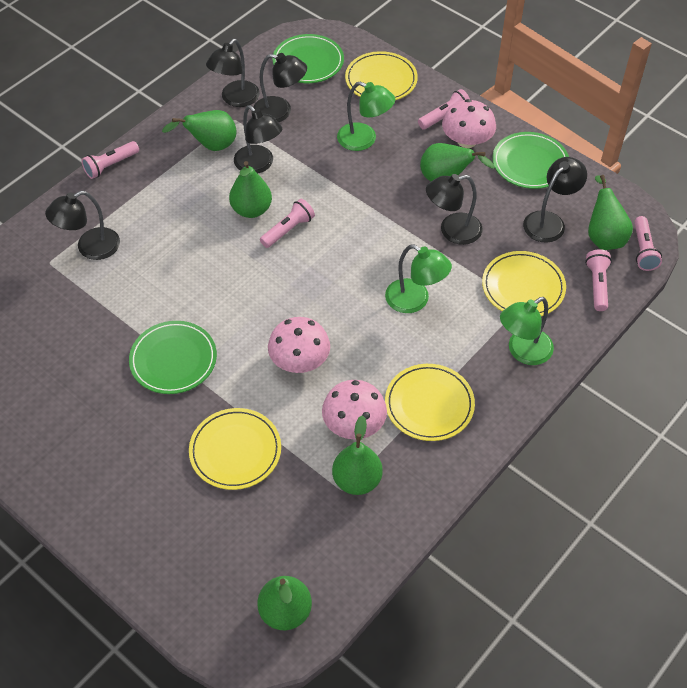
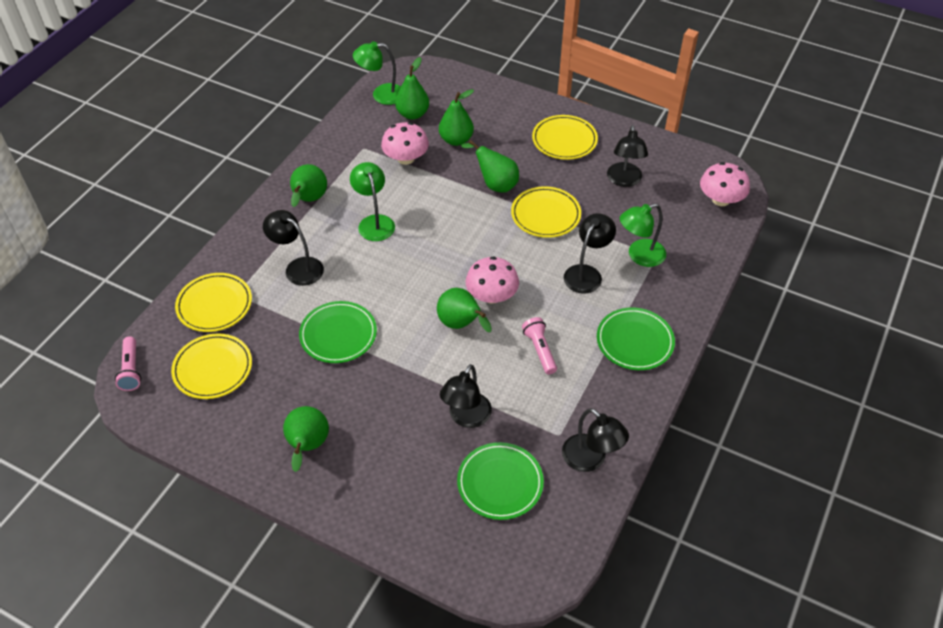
black lamp: 6 -> 5
pink flashlight: 5 -> 2

